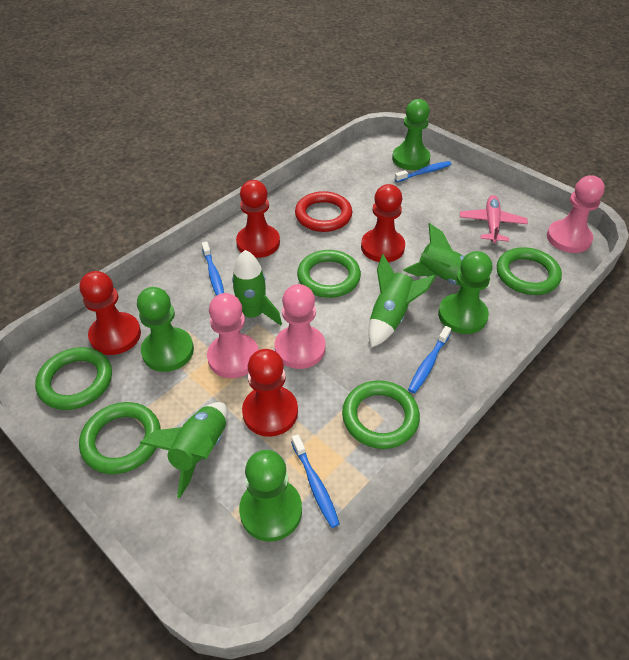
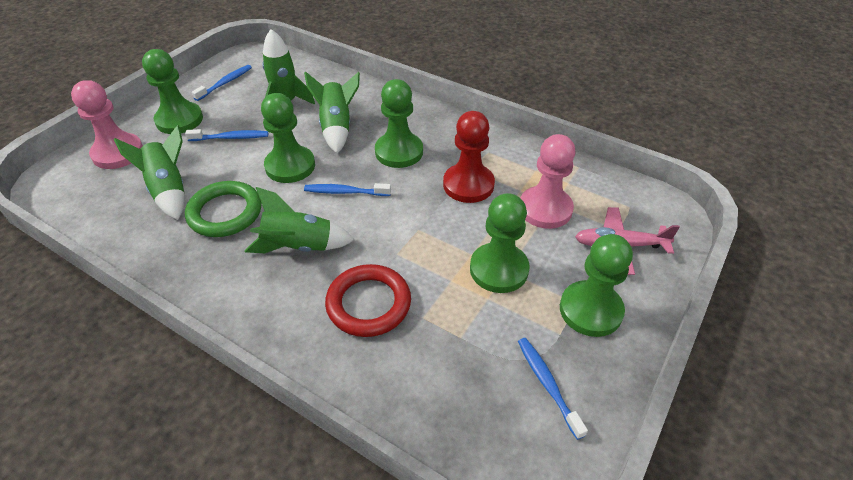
green pawn: 4 -> 5
green ring: 5 -> 1
pink pawn: 3 -> 2
red pawn: 4 -> 1

